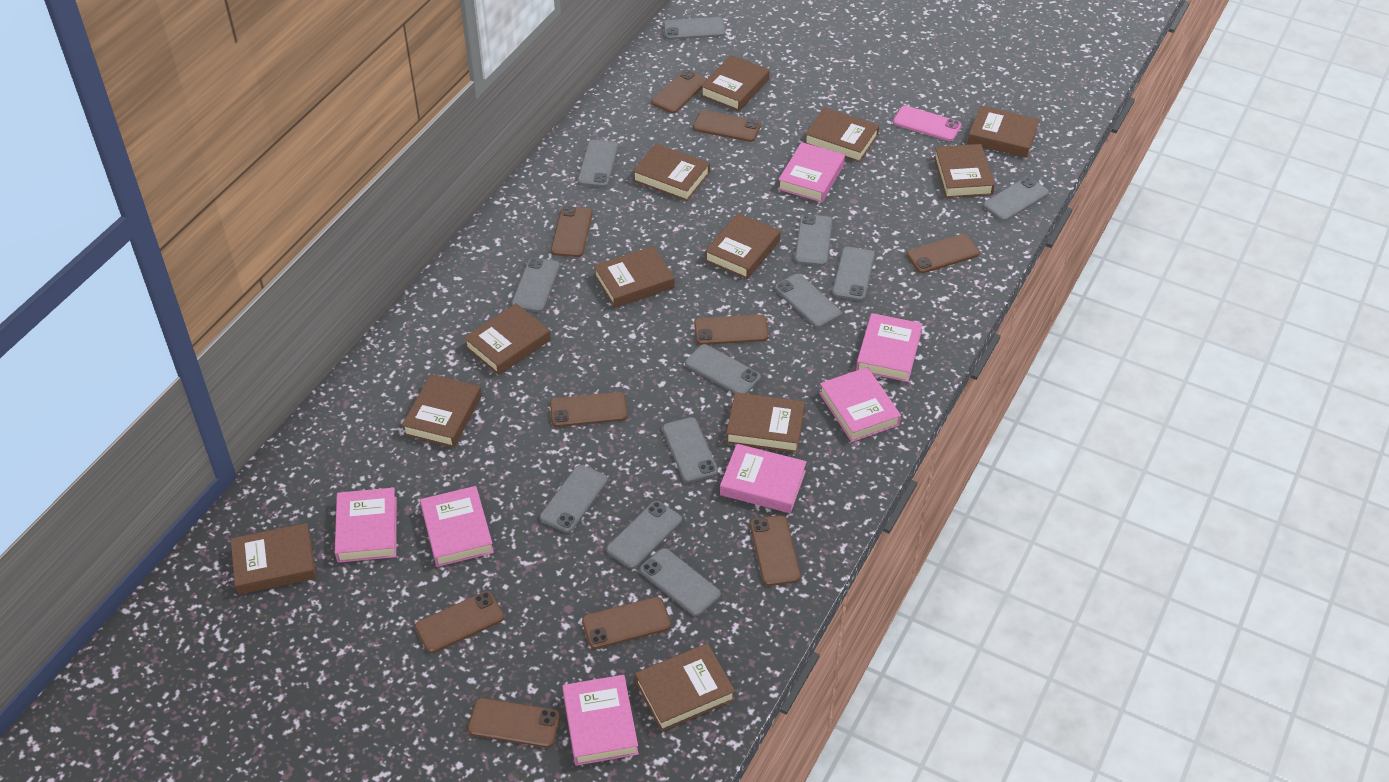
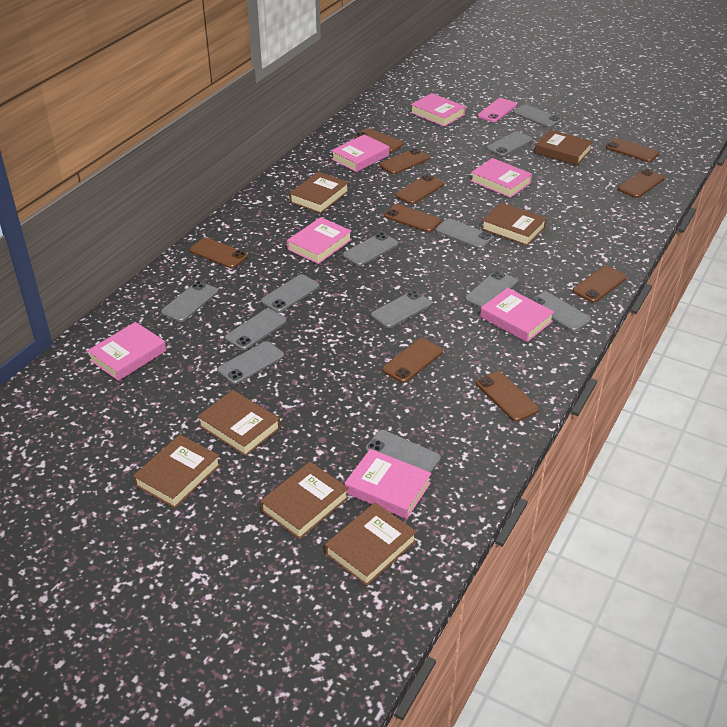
brown book: 12 -> 7

